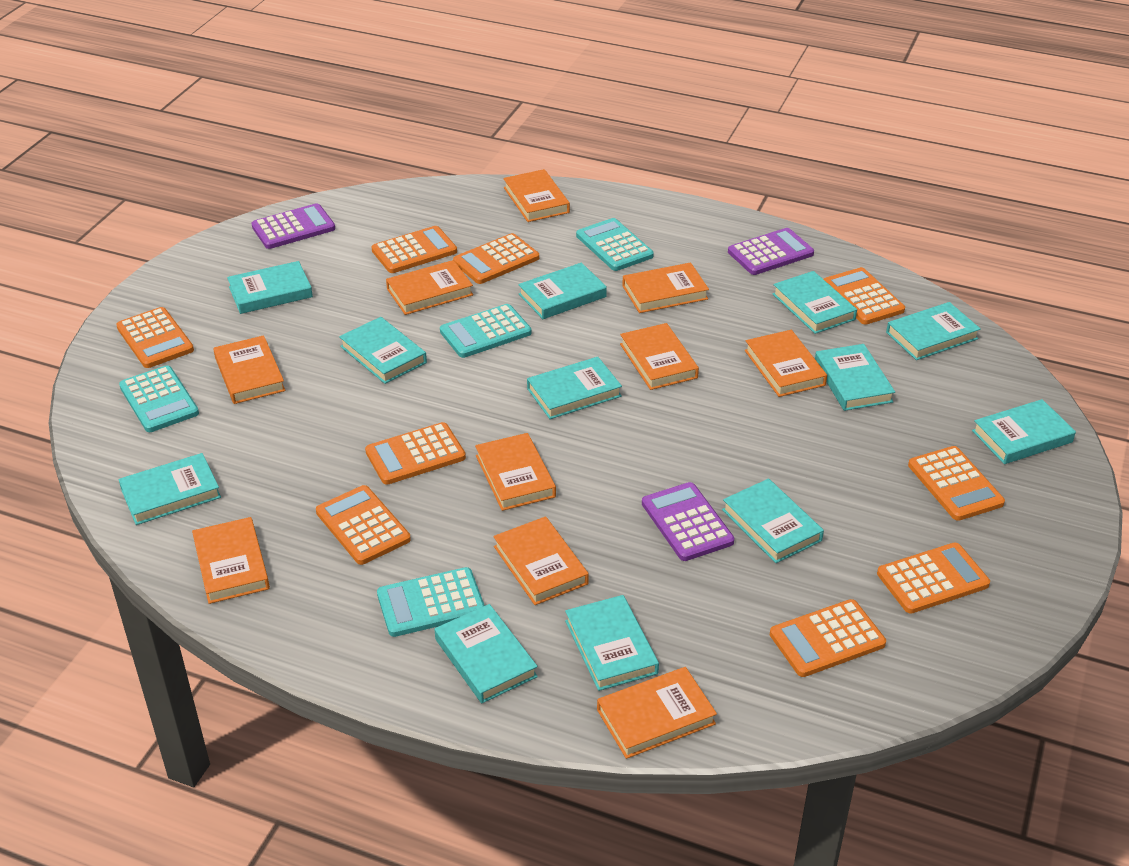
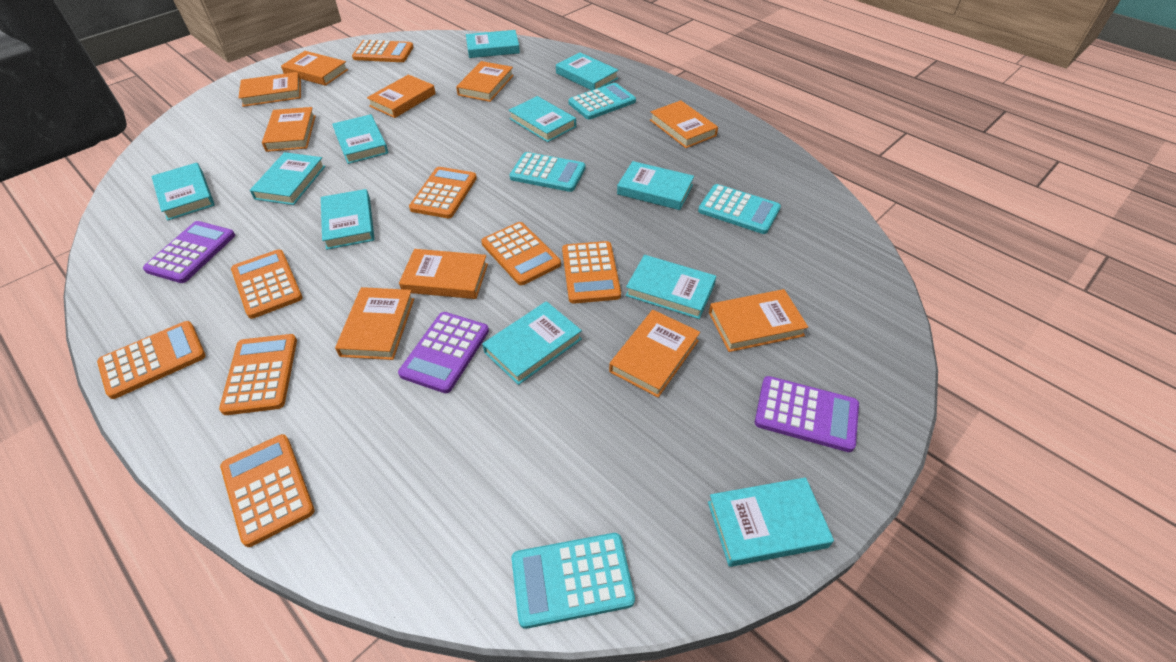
orange calculator: 9 -> 8
turquoise book: 12 -> 11

